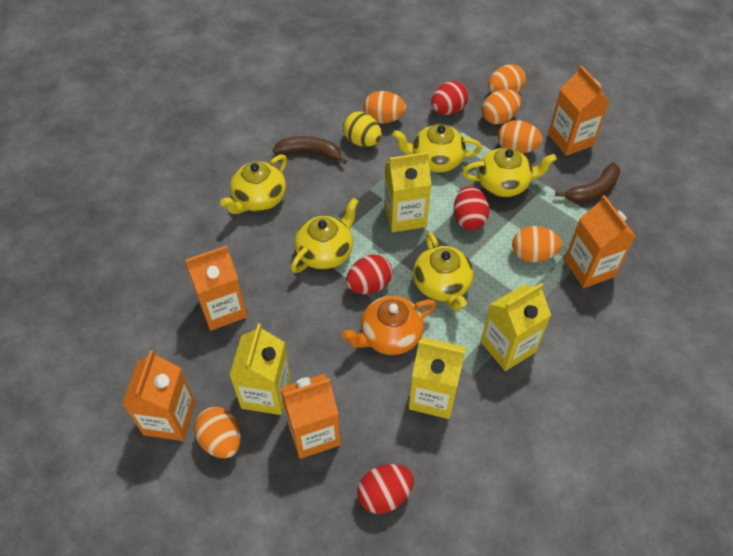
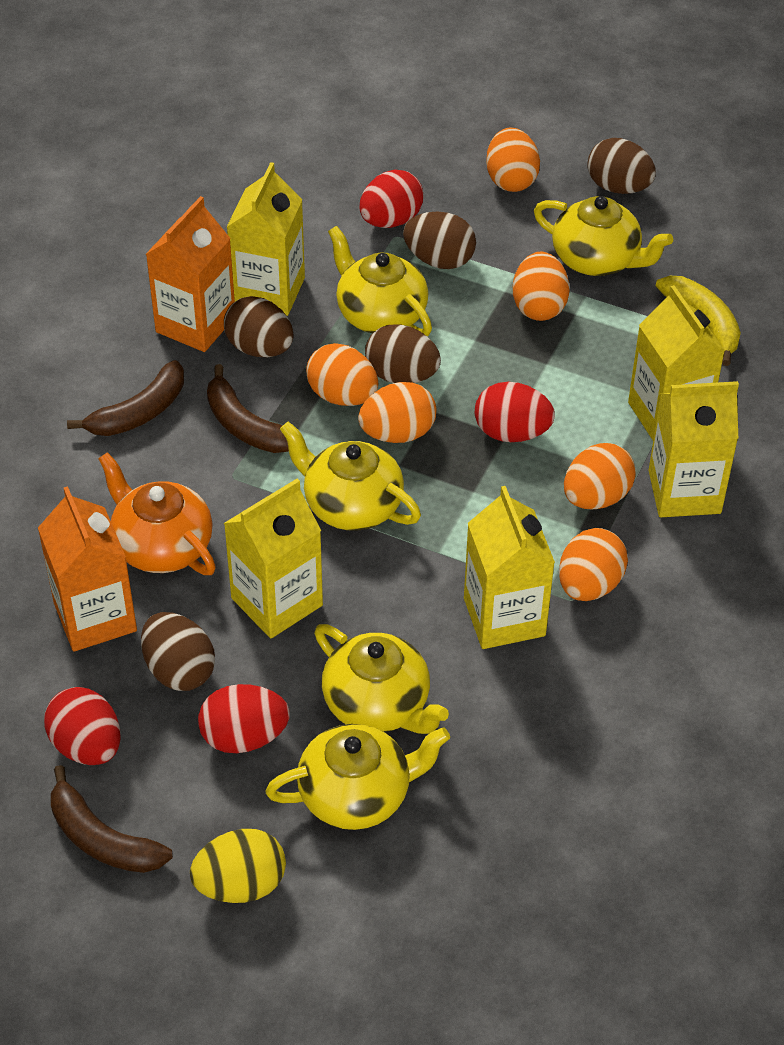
brown banana: 2 -> 3
brown egg: 0 -> 5
orange carton: 5 -> 2
yellow banana: 0 -> 1
yellow carton: 4 -> 5

